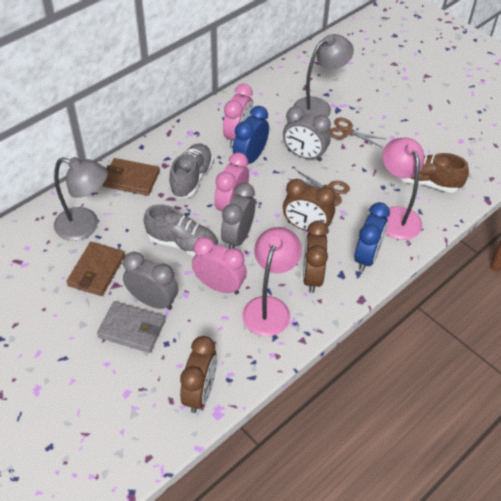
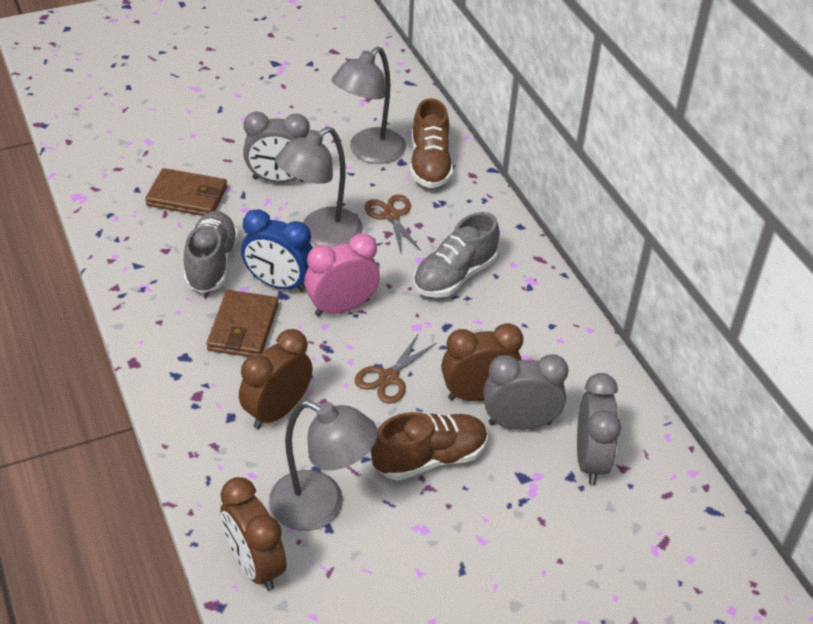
blue clock: 2 -> 1
brown shoe: 1 -> 2
grey lamp: 2 -> 3
grey wallet: 1 -> 0
pink clock: 3 -> 1
pink lamp: 2 -> 0

